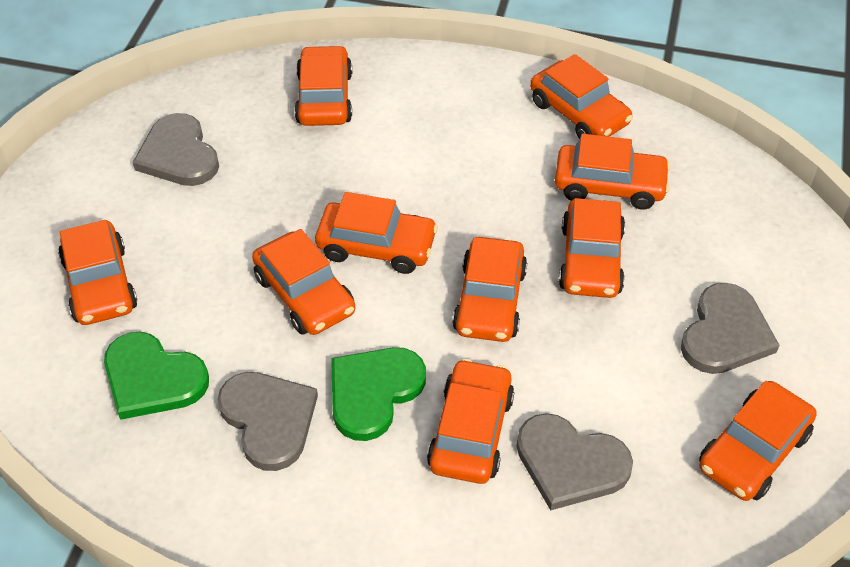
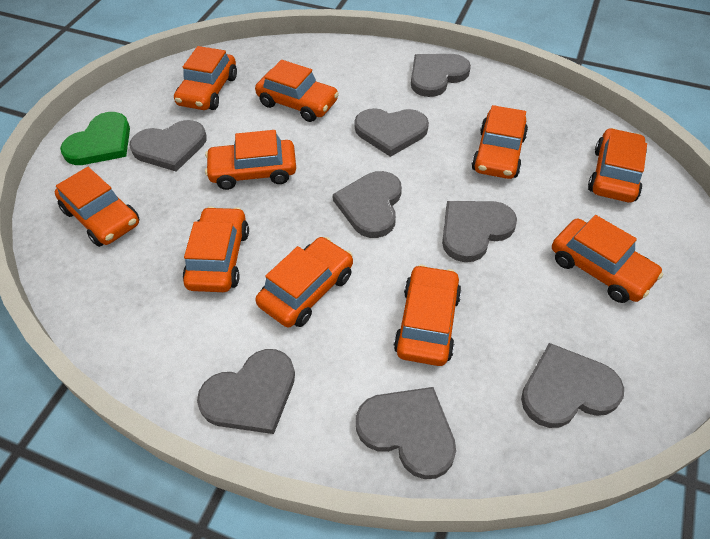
green heart: 2 -> 1
grey heart: 4 -> 8

